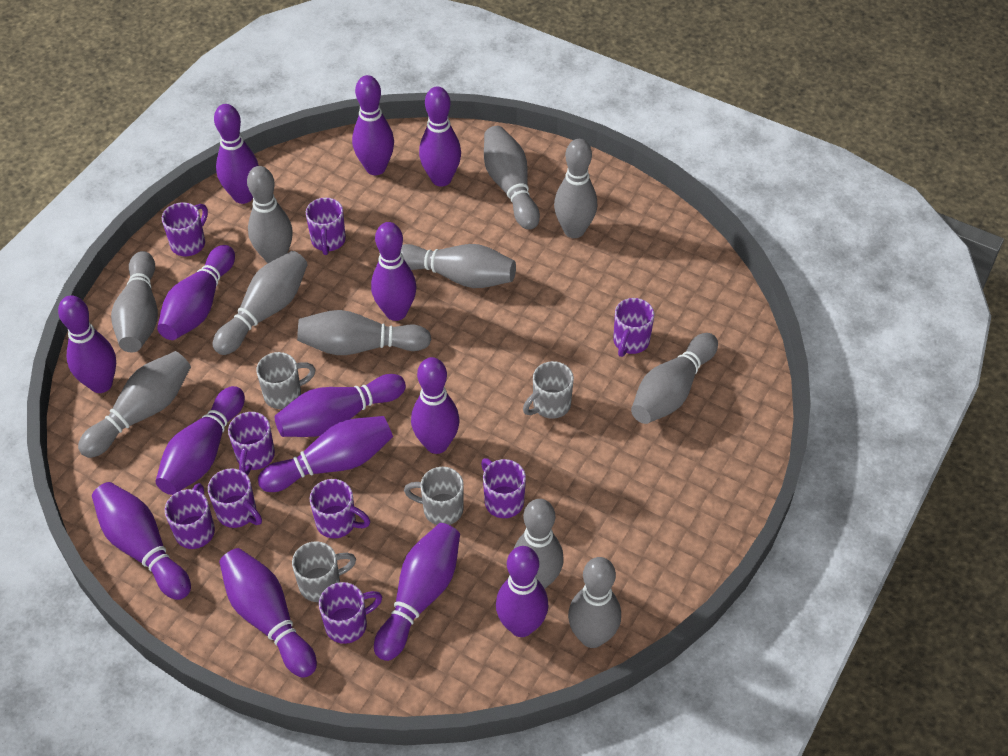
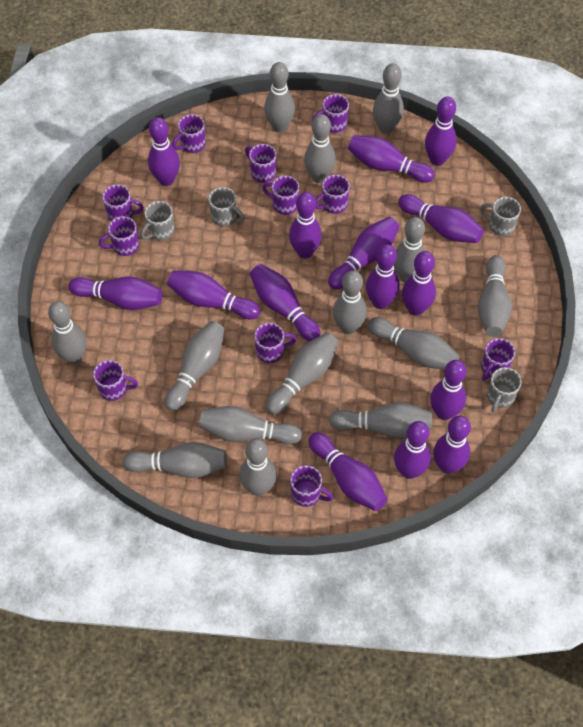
grey bowling pin: 11 -> 14
purple bowling pin: 14 -> 15
purple mug: 9 -> 11

